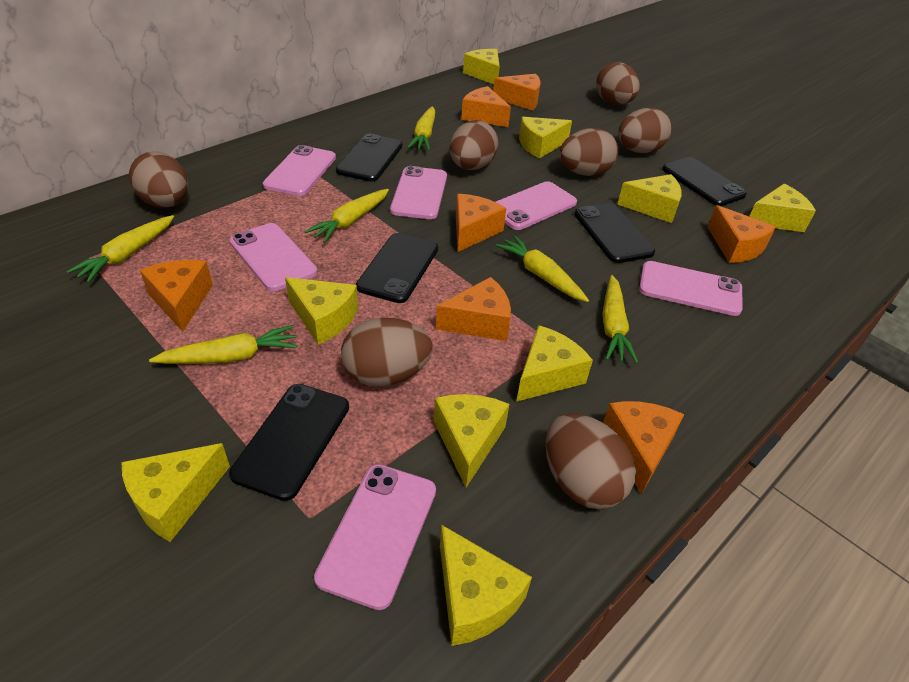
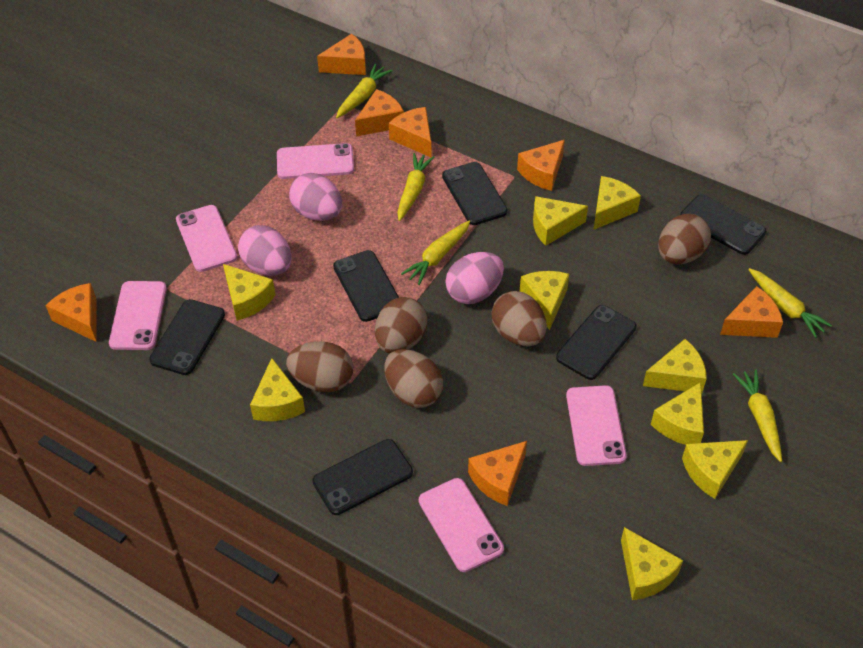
black phone: 5 -> 6
brown egg: 7 -> 5
pink egg: 0 -> 3
pink phone: 6 -> 5
yellow carrot: 6 -> 5

